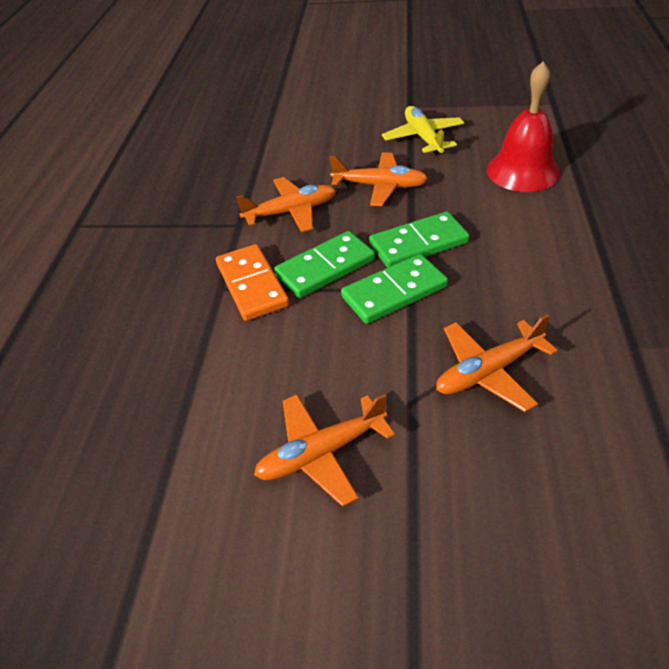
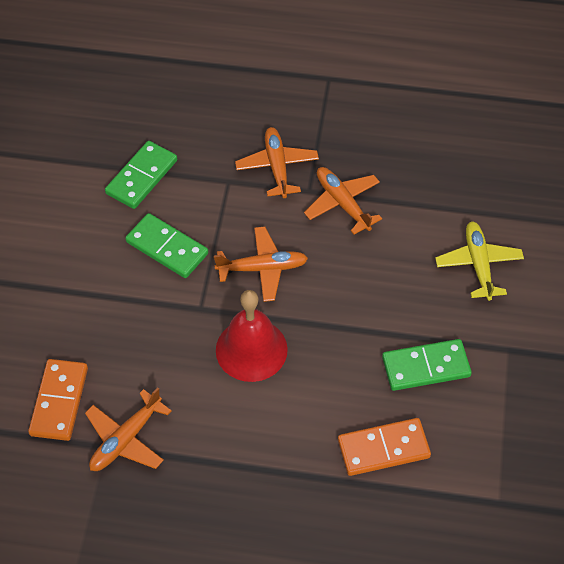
orange domino: 1 -> 2

